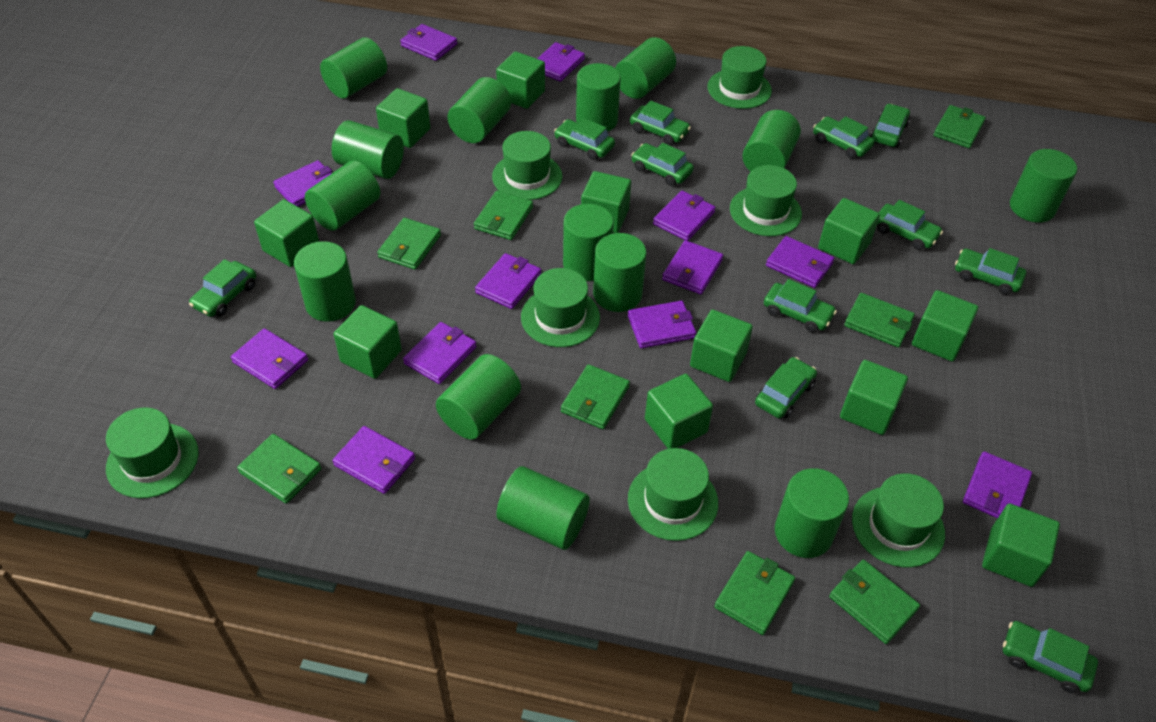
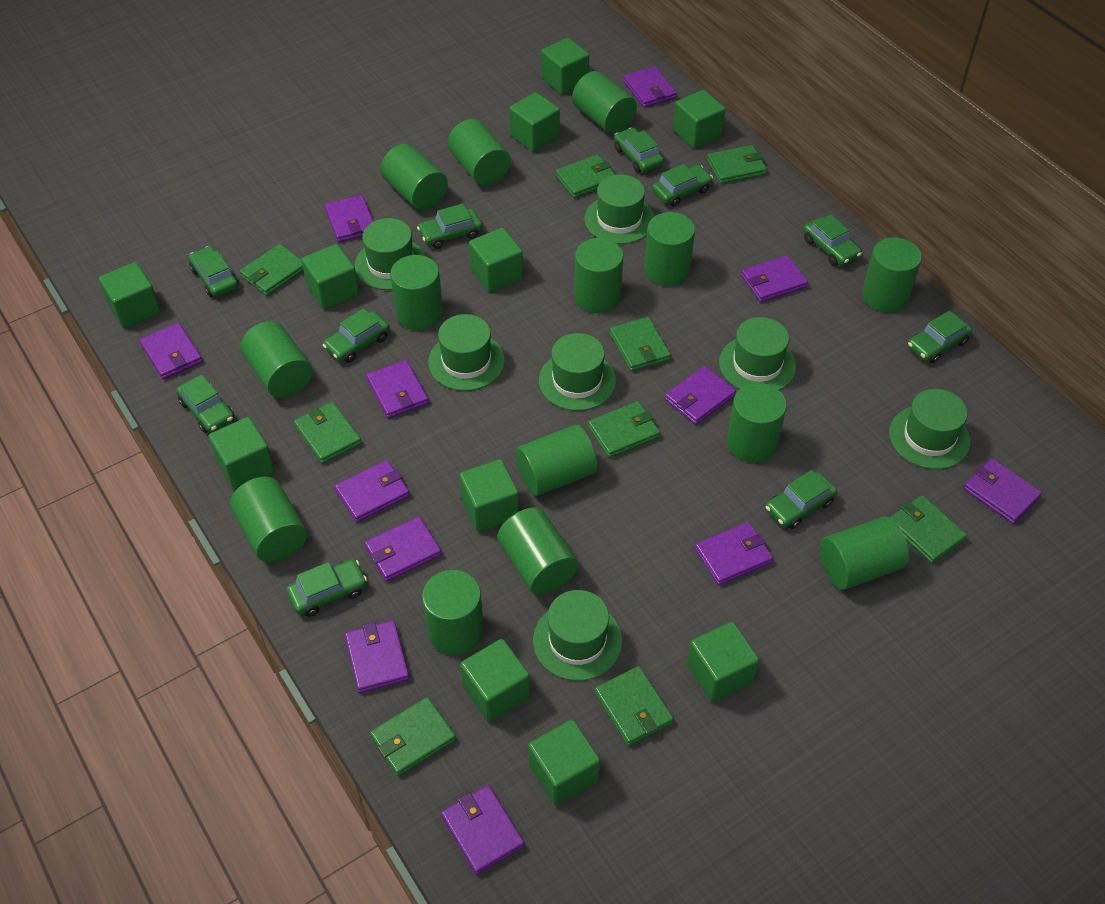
green car: 11 -> 10
green wallet: 8 -> 9

